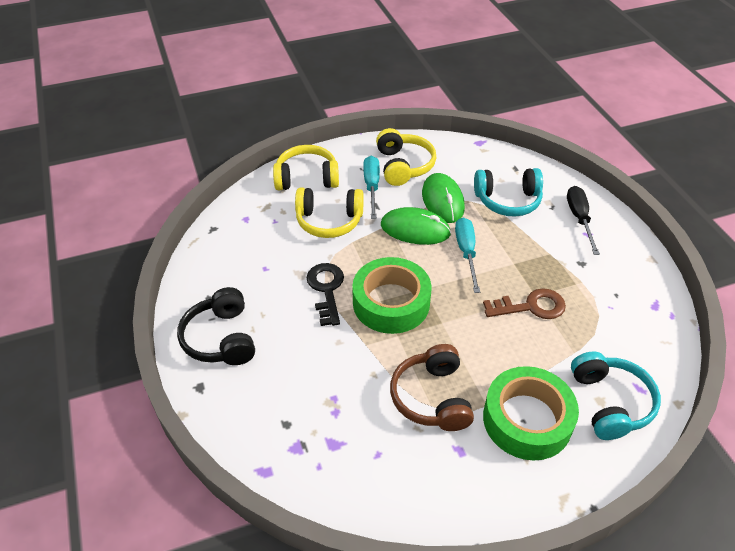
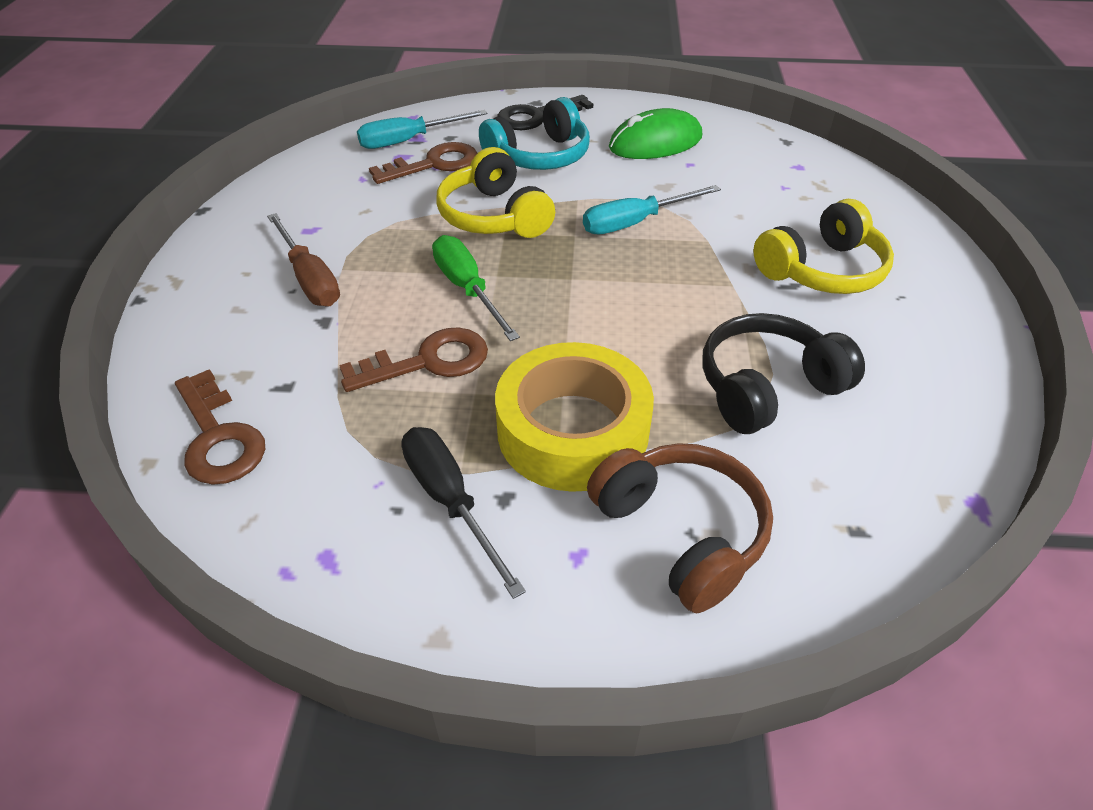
brown key: 1 -> 3
brown screwdriver: 0 -> 1
green mouse: 2 -> 1
green screwdriver: 0 -> 1
green tape: 2 -> 0
turquoise headphones: 2 -> 1
yellow headphones: 3 -> 2
yellow tape: 0 -> 1

